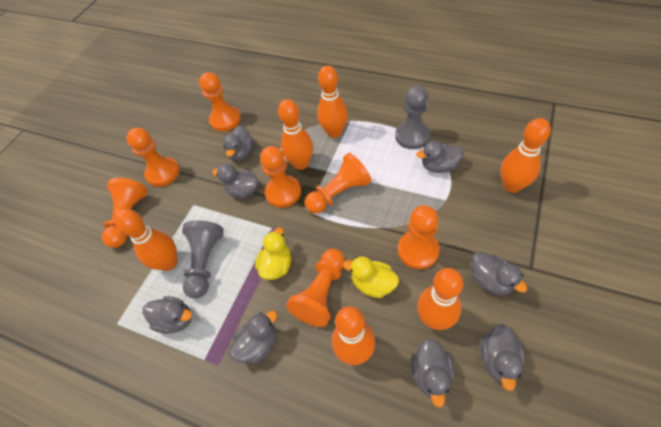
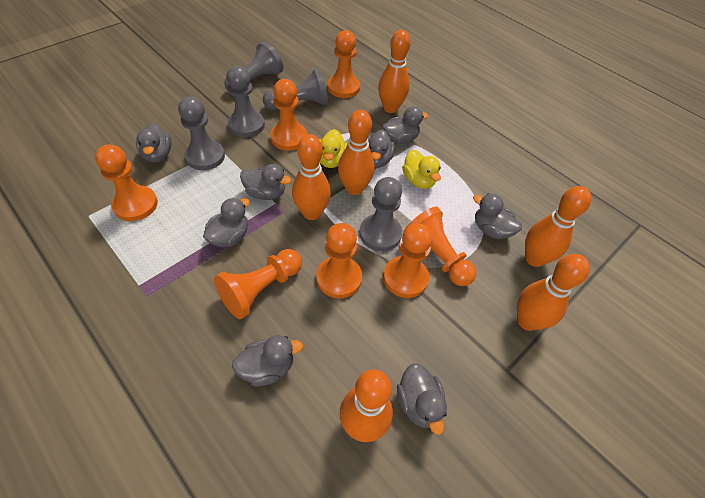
grey pawn: 2 -> 5

